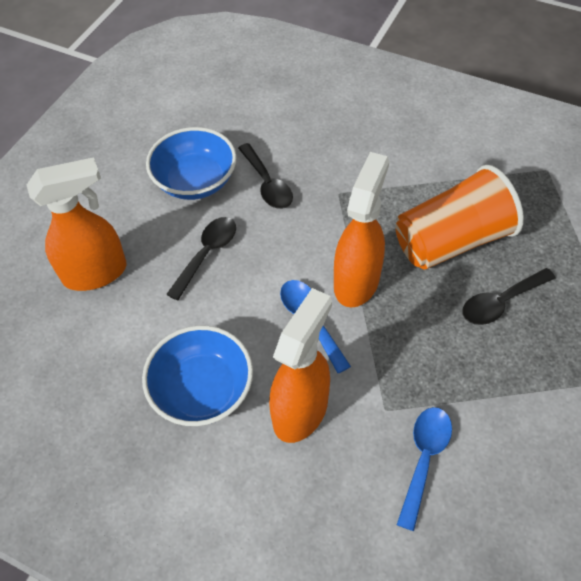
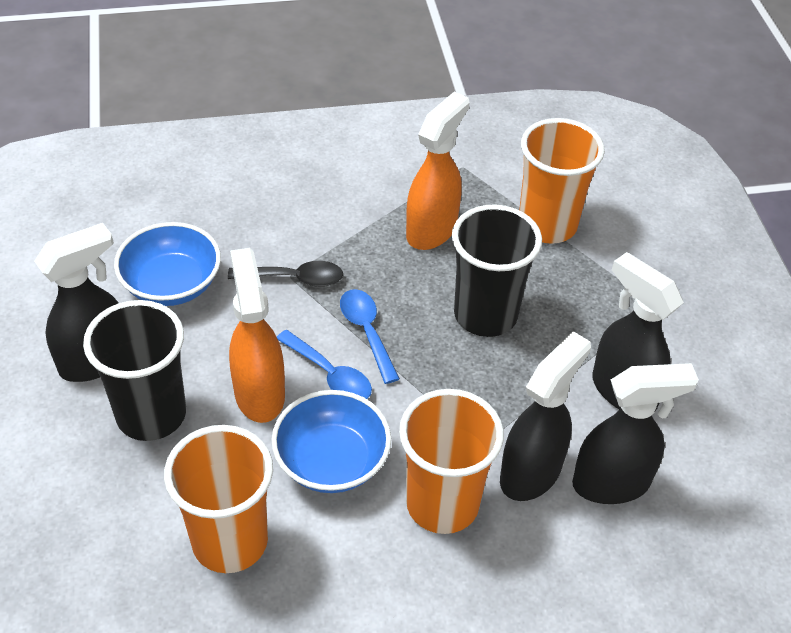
black cup: 0 -> 2
black spoon: 3 -> 1
black spray bottle: 0 -> 4
orange cup: 1 -> 3
orange spray bottle: 3 -> 2

